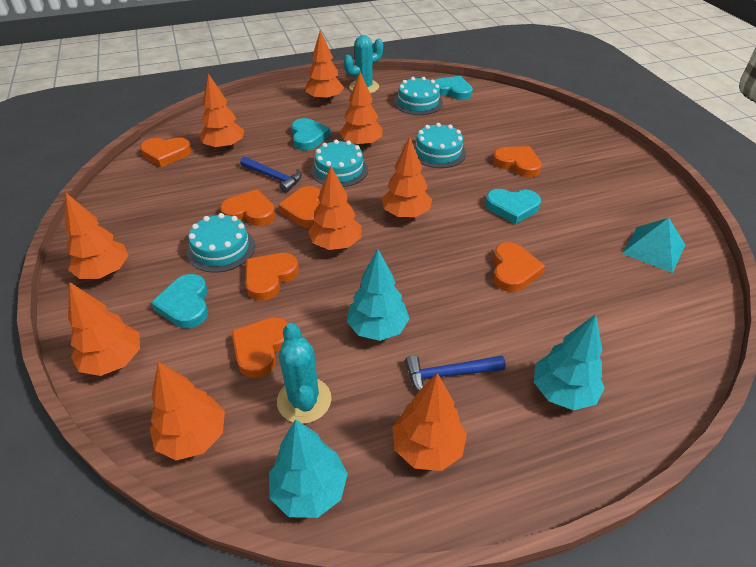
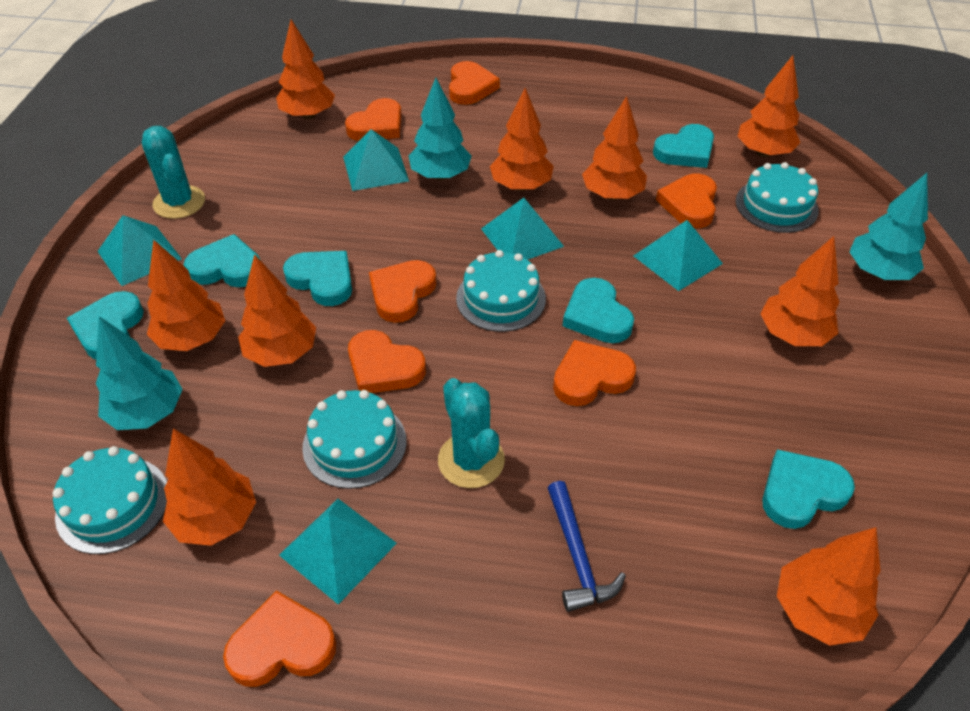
blue hammer: 2 -> 1
turquoise heart: 4 -> 6
turquoise pyramid: 1 -> 5

